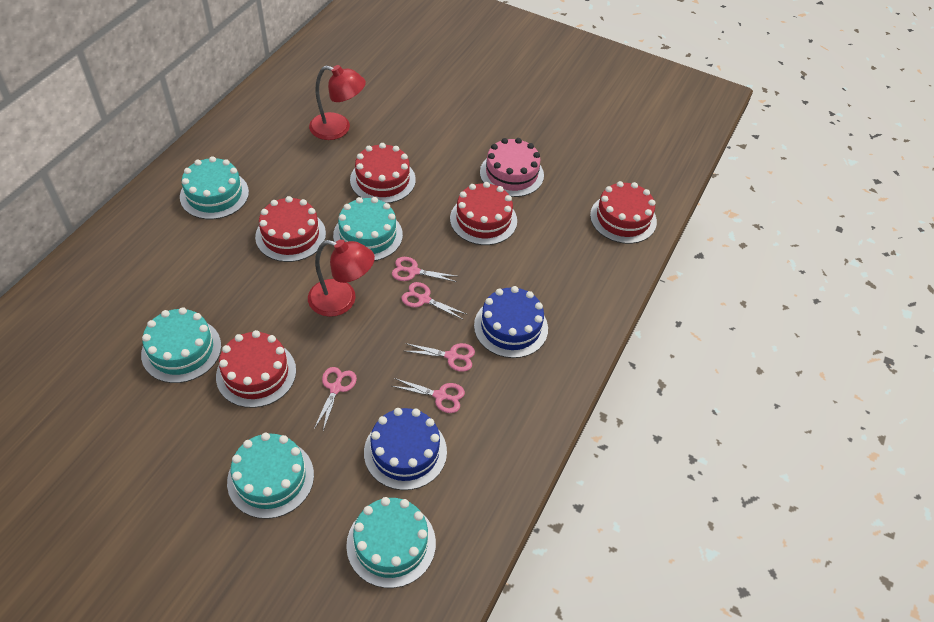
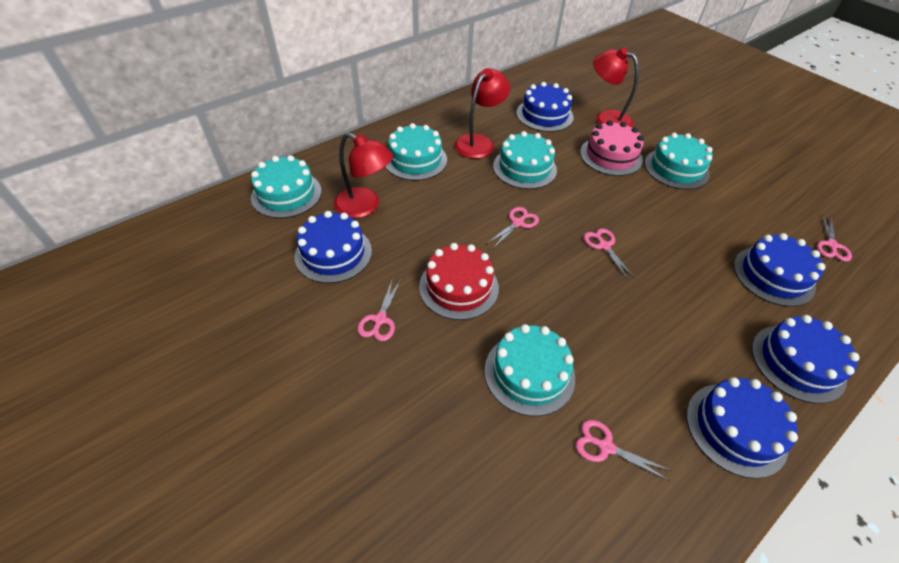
blue cake: 2 -> 5
red cake: 5 -> 1
red lamp: 2 -> 3

